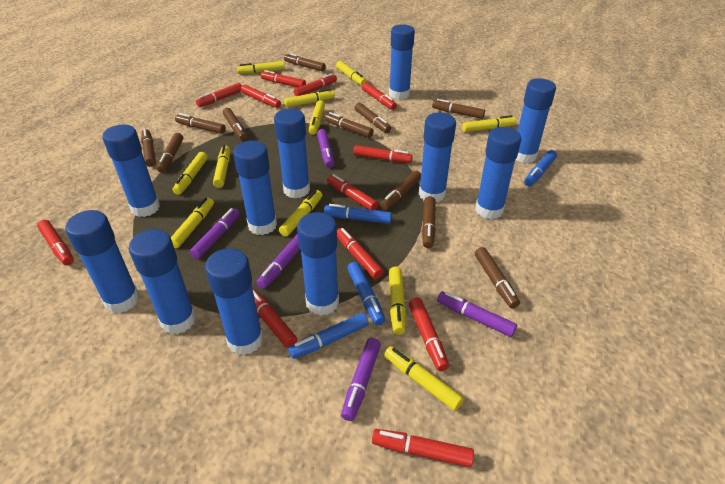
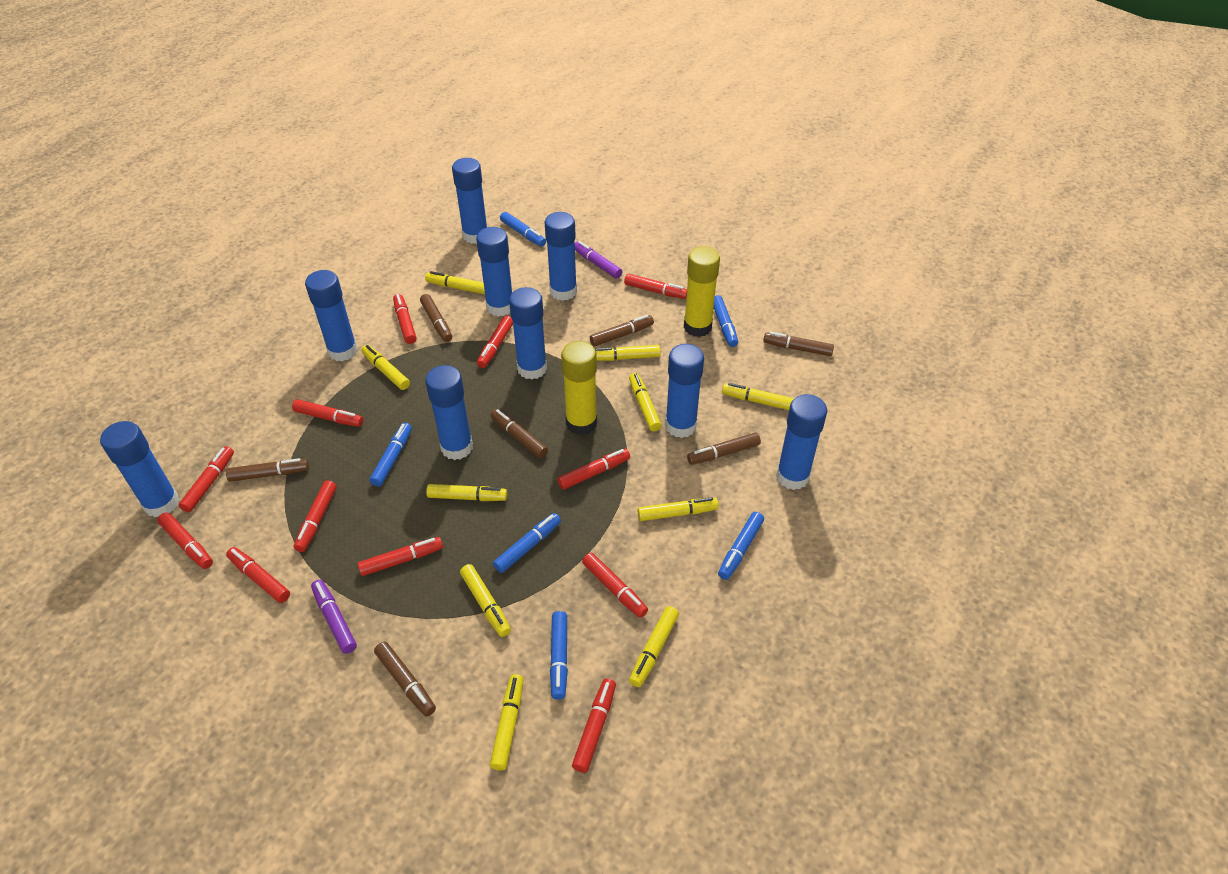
blue glue stick: 11 -> 9
blue marker: 4 -> 6
brown marker: 11 -> 7
purple marker: 5 -> 2
yellow glue stick: 0 -> 2
yellow marker: 11 -> 10

